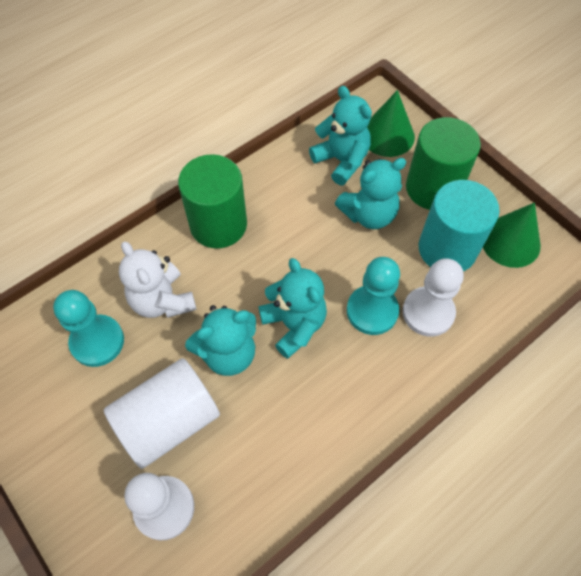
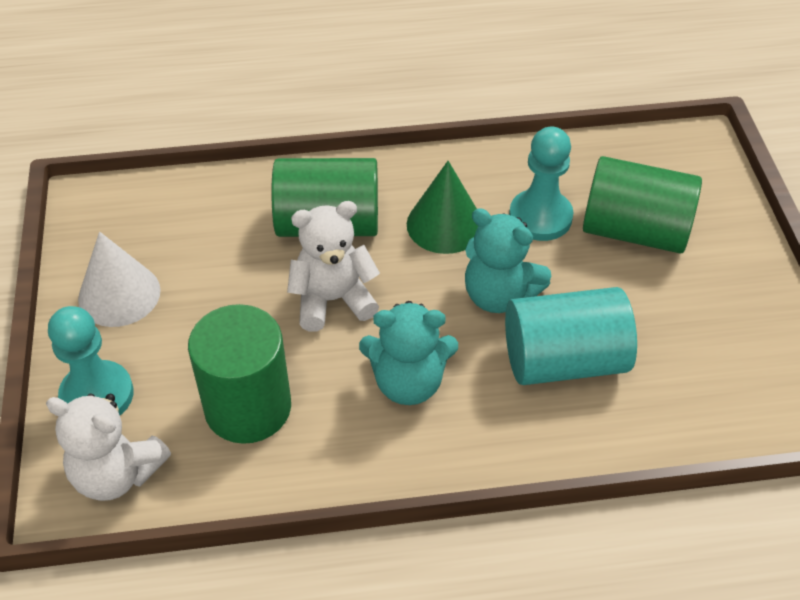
green cone: 2 -> 1
green cylinder: 2 -> 3
turquoise teddy bear: 4 -> 2
white cone: 0 -> 1
white cylinder: 1 -> 0
white pawn: 2 -> 0
white teddy bear: 1 -> 2

